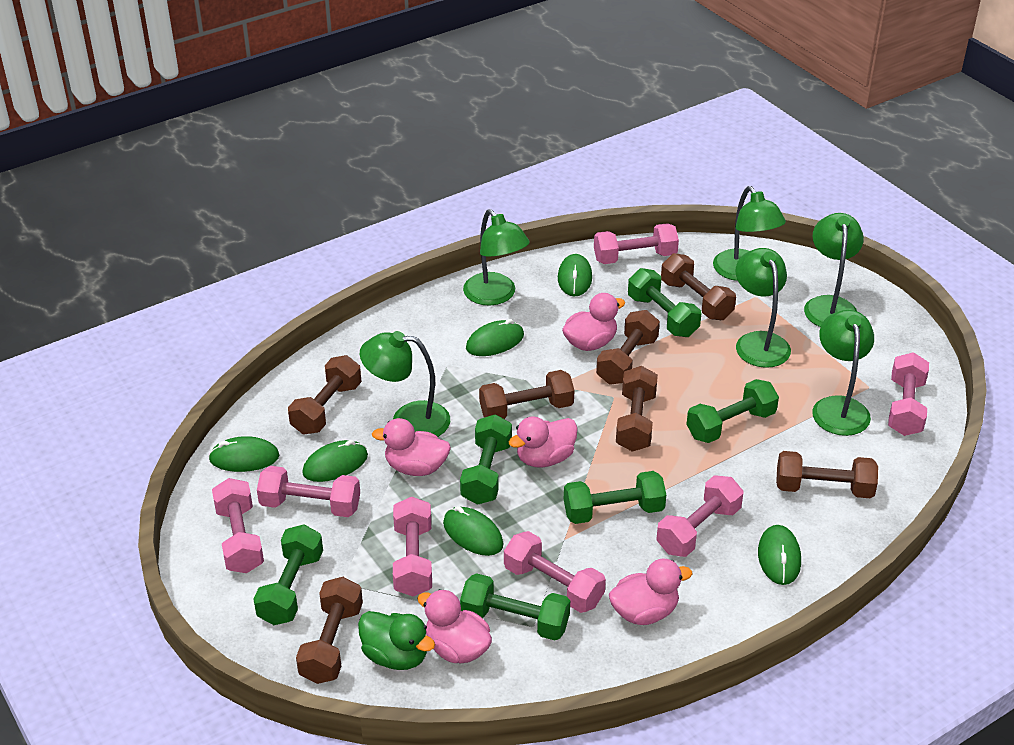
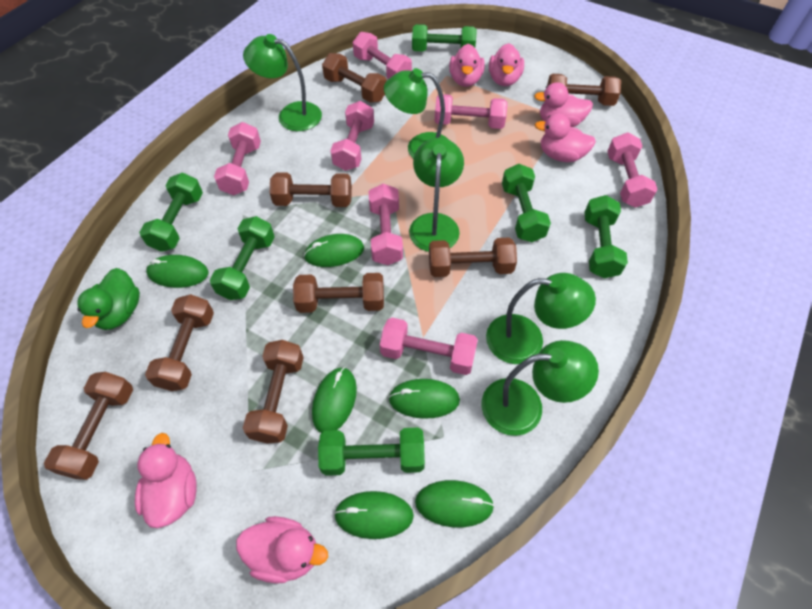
brown dumbbell: 7 -> 8
green lamp: 6 -> 5
pink duck: 5 -> 6

